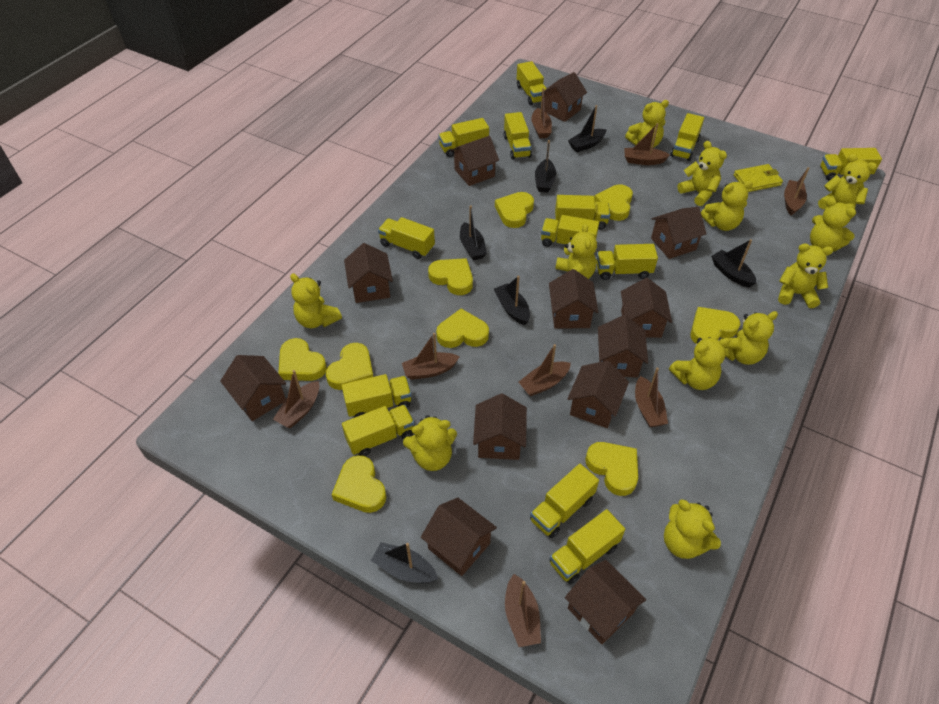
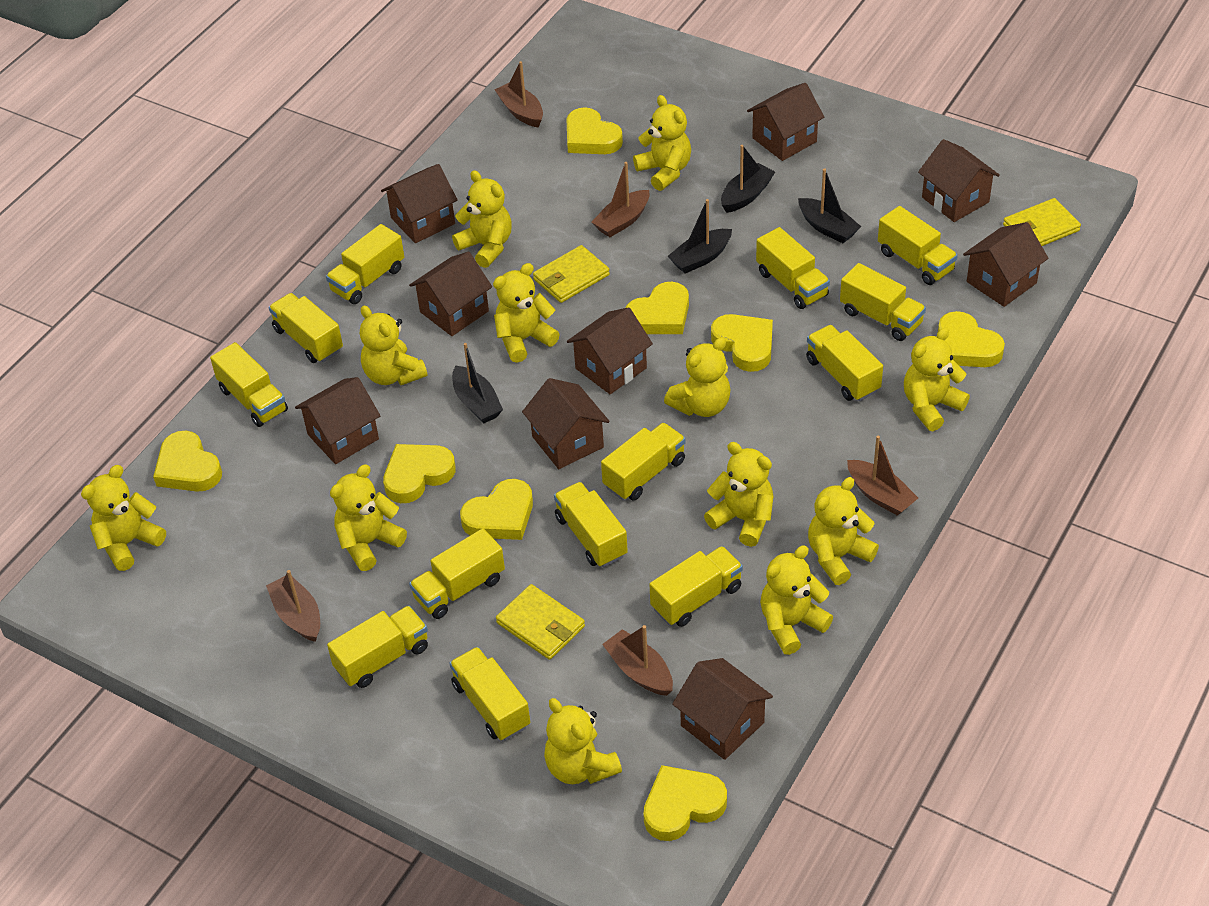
black boat: 6 -> 4
brown boat: 8 -> 5
brown house: 12 -> 9
yellow heart: 9 -> 8
yellow wallet: 1 -> 3

